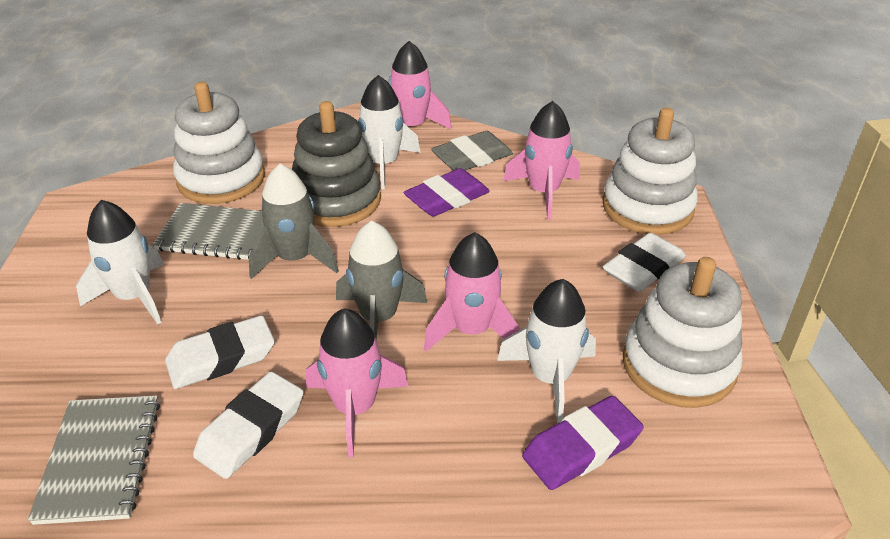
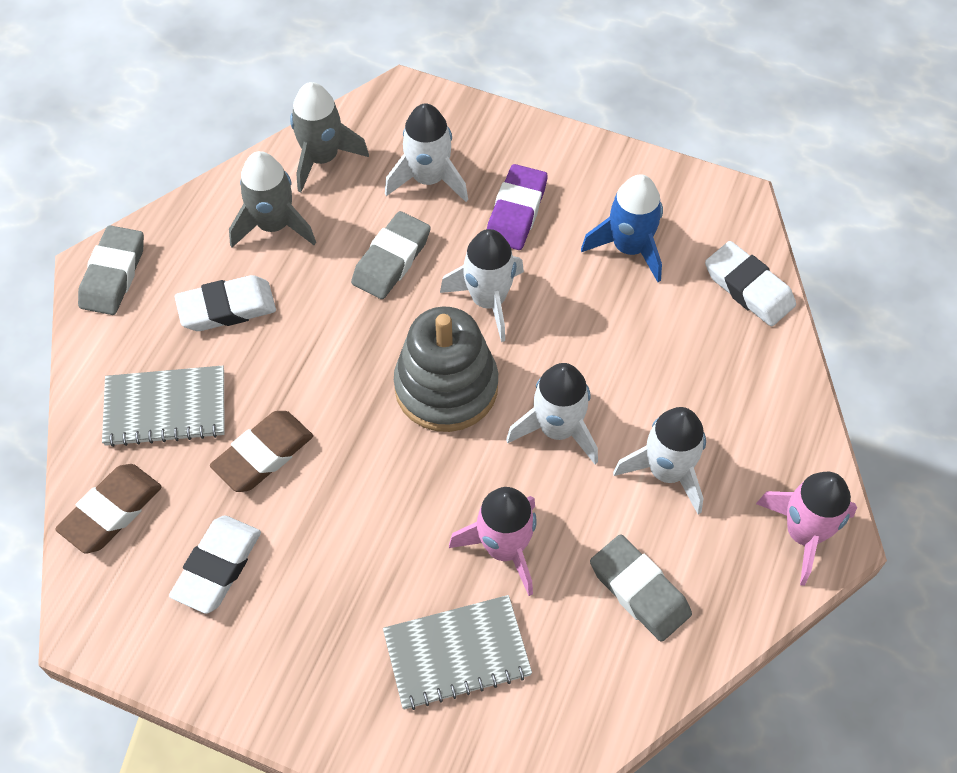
blue rocket: 0 -> 1
brown eraser: 0 -> 2
grey eraser: 1 -> 3
pink rocket: 4 -> 2
purple eraser: 2 -> 1
white rocket: 3 -> 4
white stacking toy: 3 -> 0

